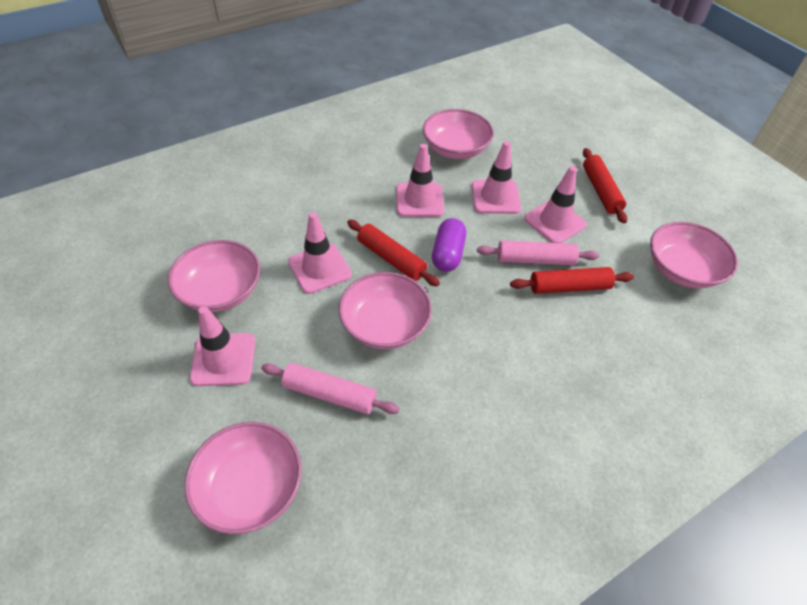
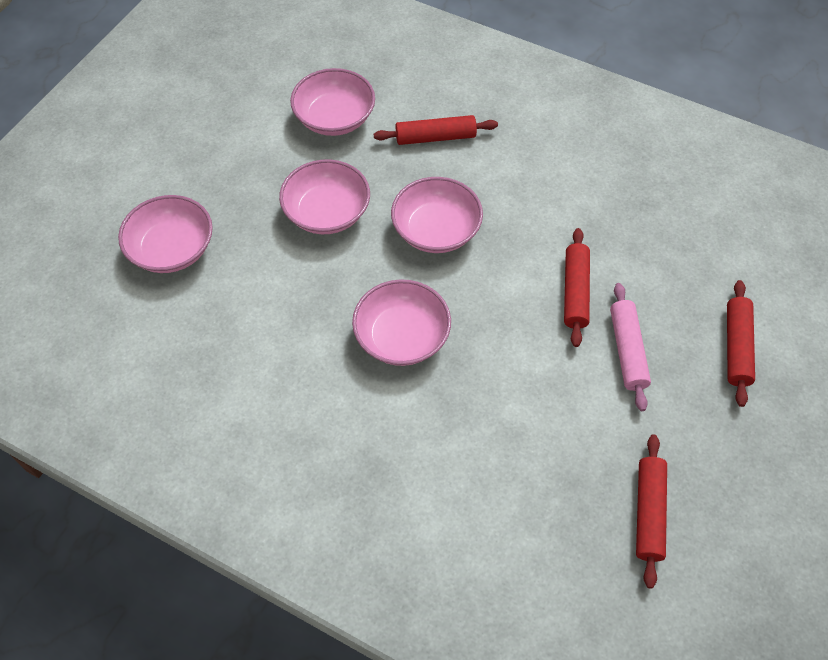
pink rolling pin: 2 -> 1
pink traffic cone: 5 -> 0
purple capsule: 1 -> 0
red rolling pin: 3 -> 4

